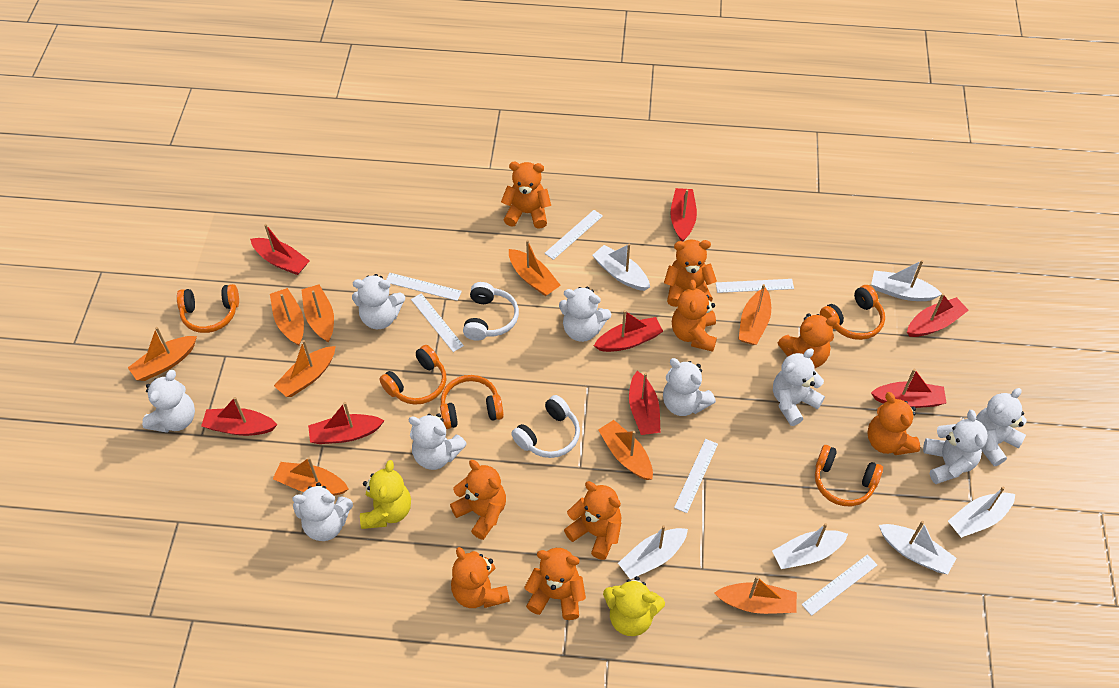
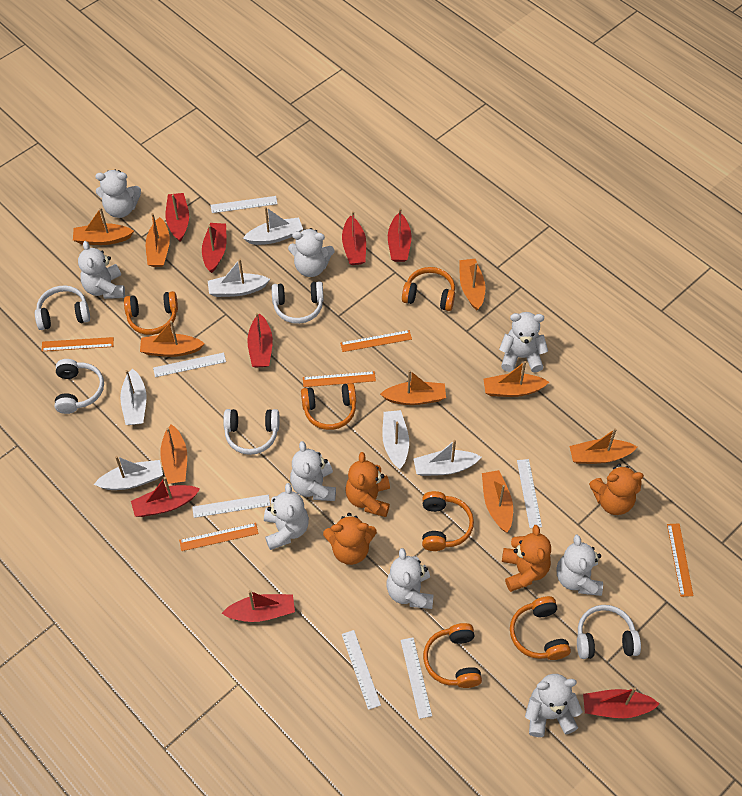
orange headphones: 5 -> 6
orange ruler: 0 -> 5
orange teddy bear: 9 -> 4
white headphones: 2 -> 5
yellow teddy bear: 2 -> 0

